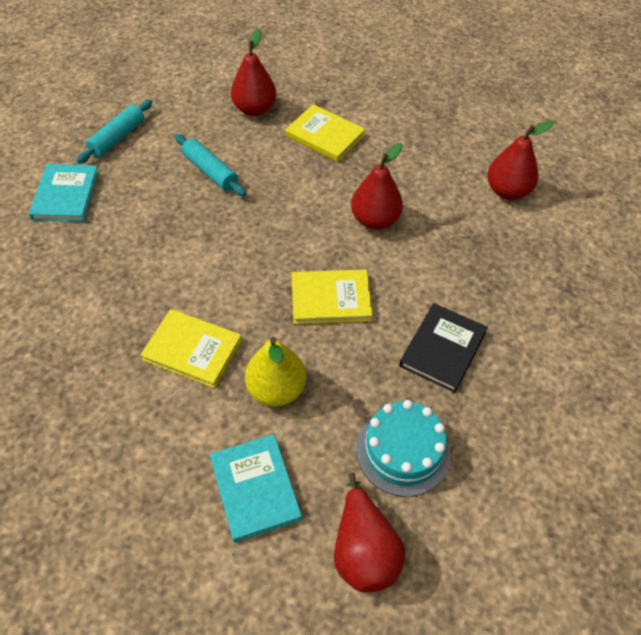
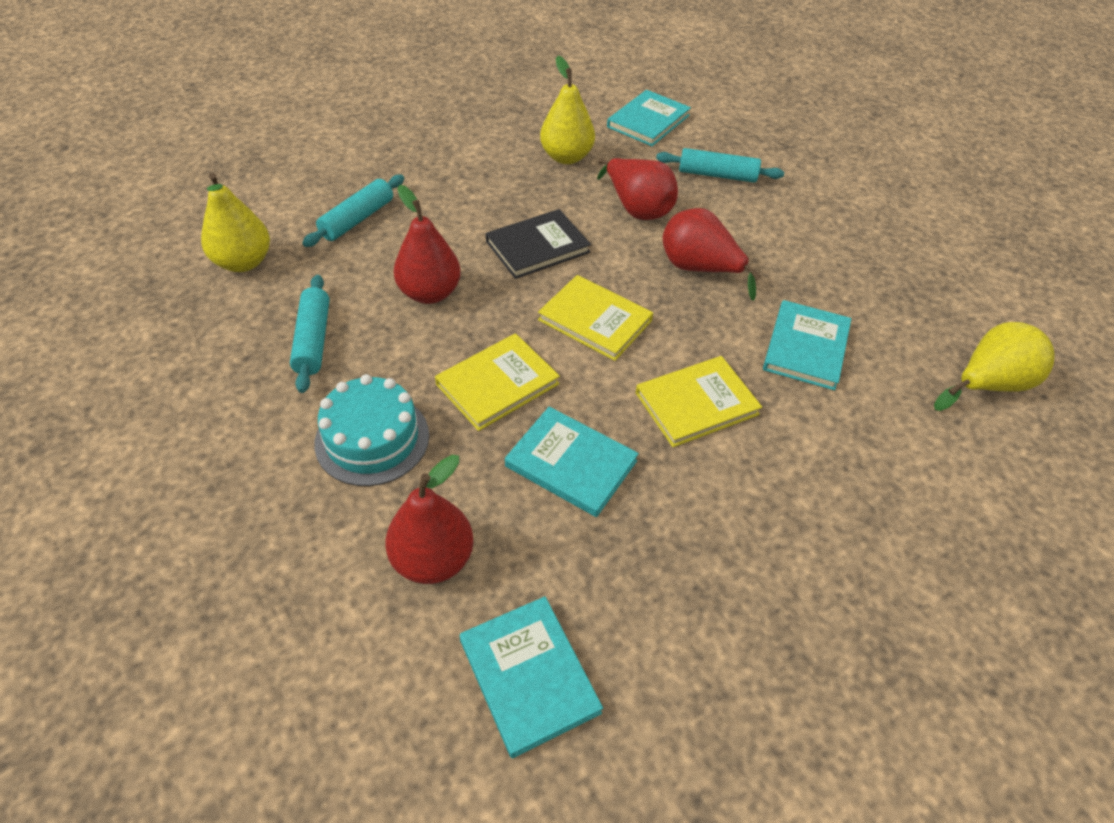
turquoise book: 2 -> 4
turquoise rolling pin: 2 -> 3
yellow pear: 1 -> 3

